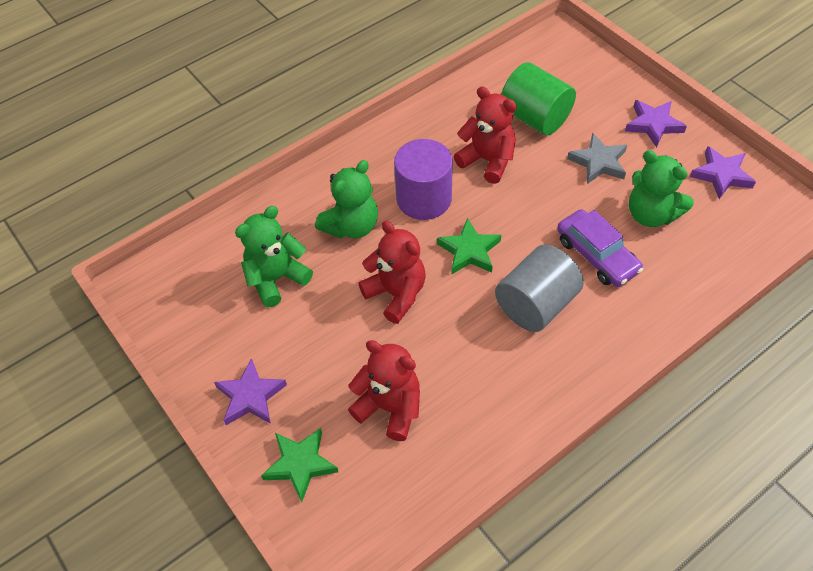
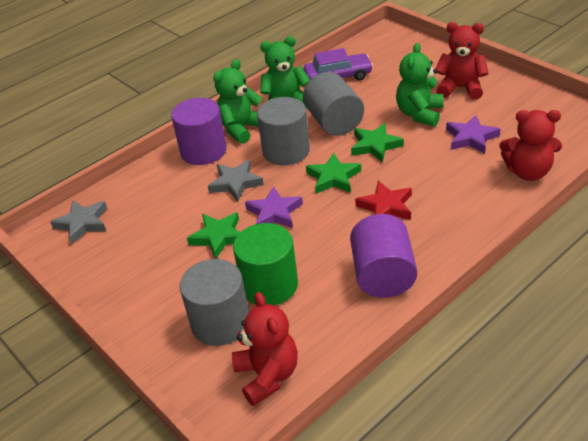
green star: 2 -> 3
grey cylinder: 1 -> 3
grey star: 1 -> 2
purple cylinder: 1 -> 2
purple star: 3 -> 2
red star: 0 -> 1

